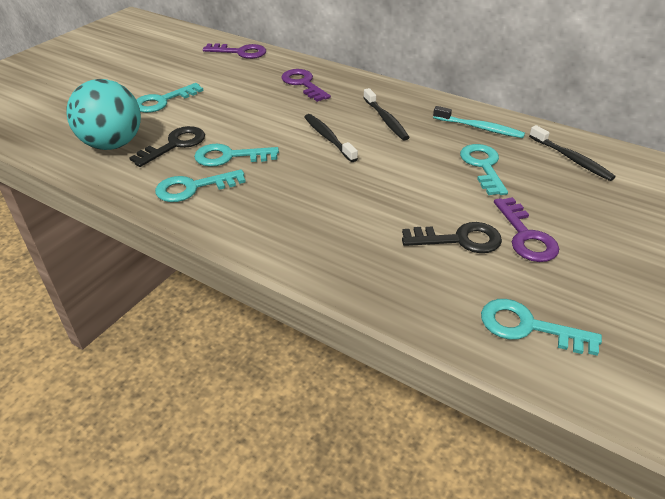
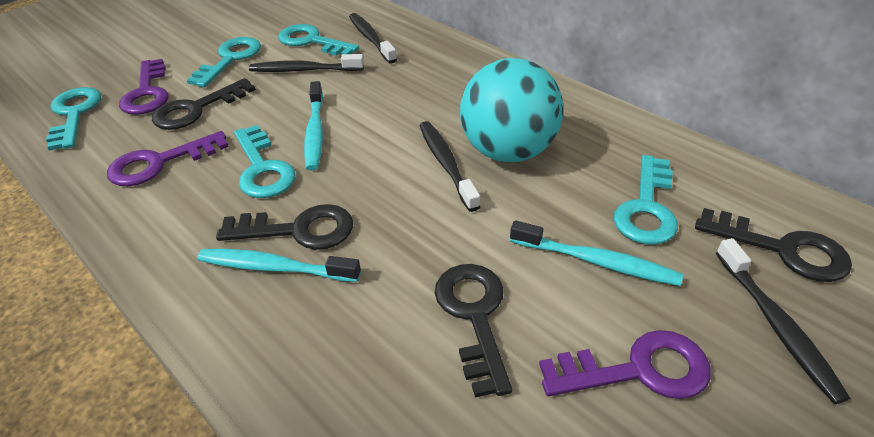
black key: 2 -> 4
black toothbrush: 3 -> 4
turquoise toothbrush: 1 -> 3

